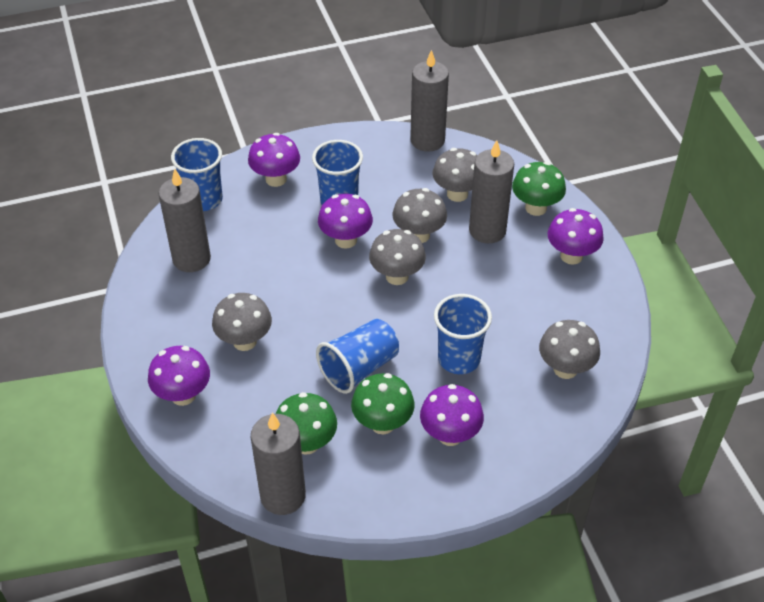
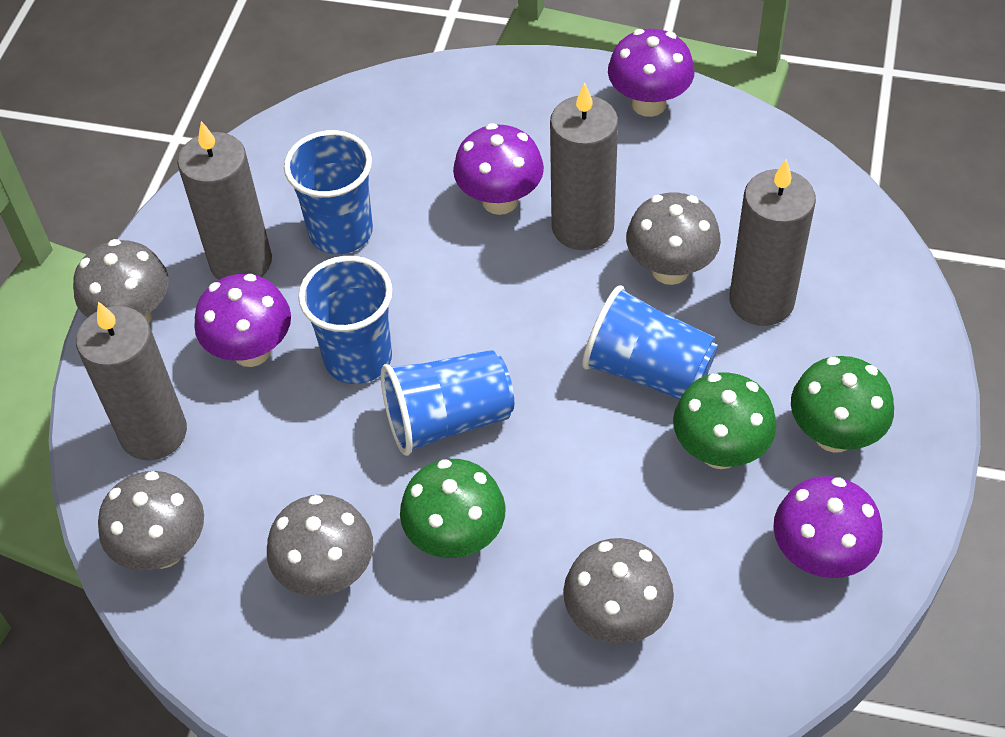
purple mushroom: 5 -> 4

